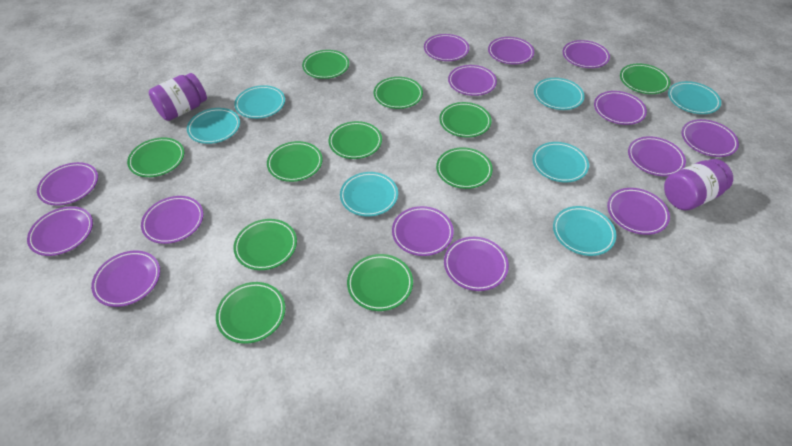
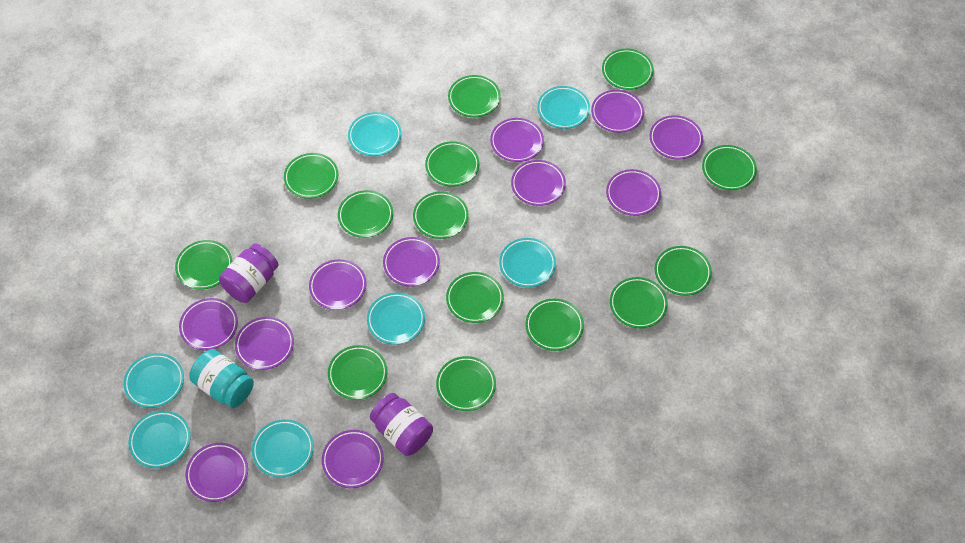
green plate: 11 -> 14
purple plate: 14 -> 11
turquoise jar: 0 -> 1

